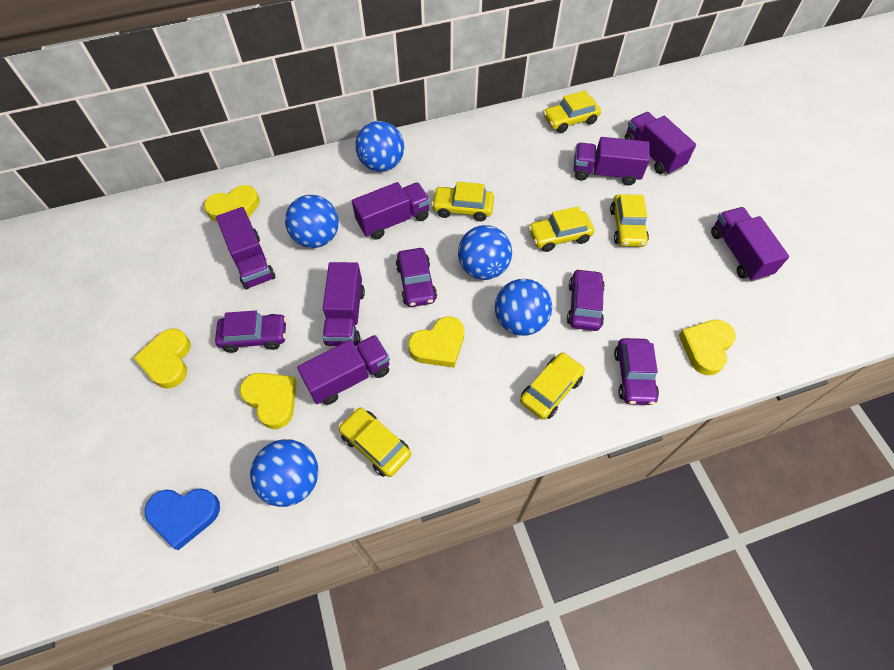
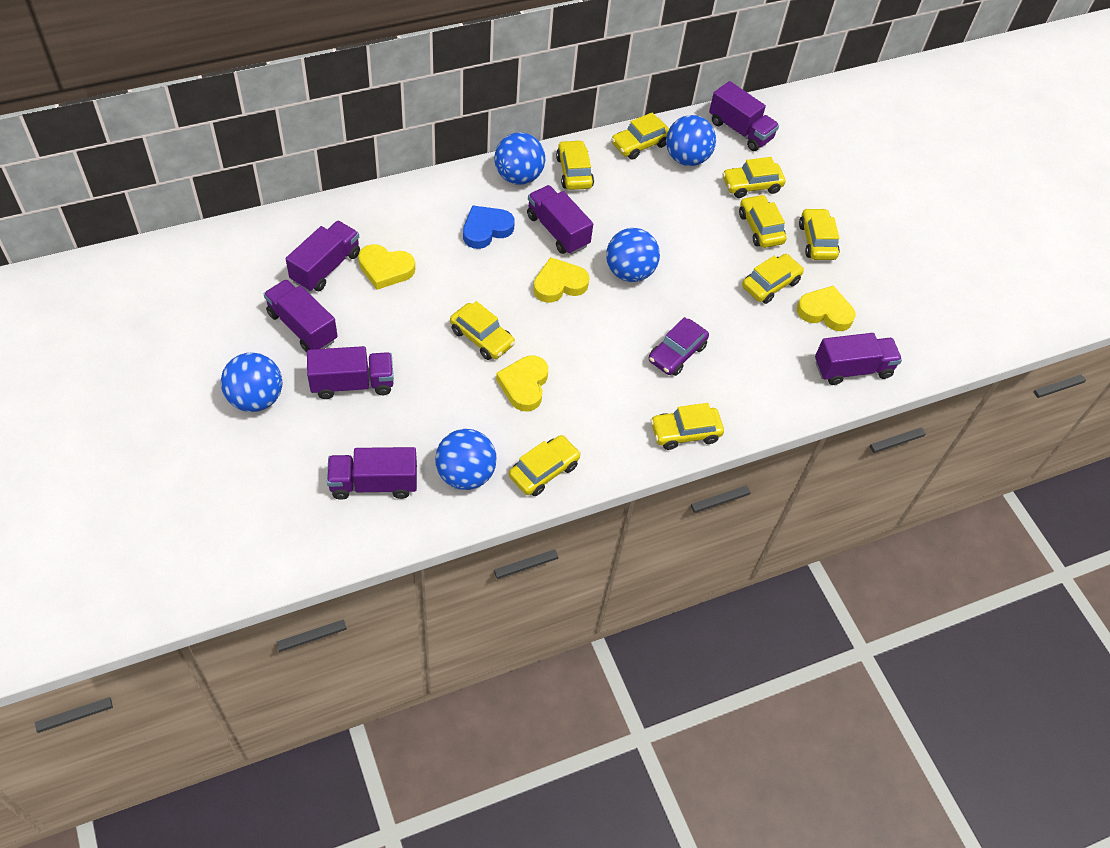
purple car: 4 -> 1
yellow car: 6 -> 9
yellow heart: 5 -> 4

